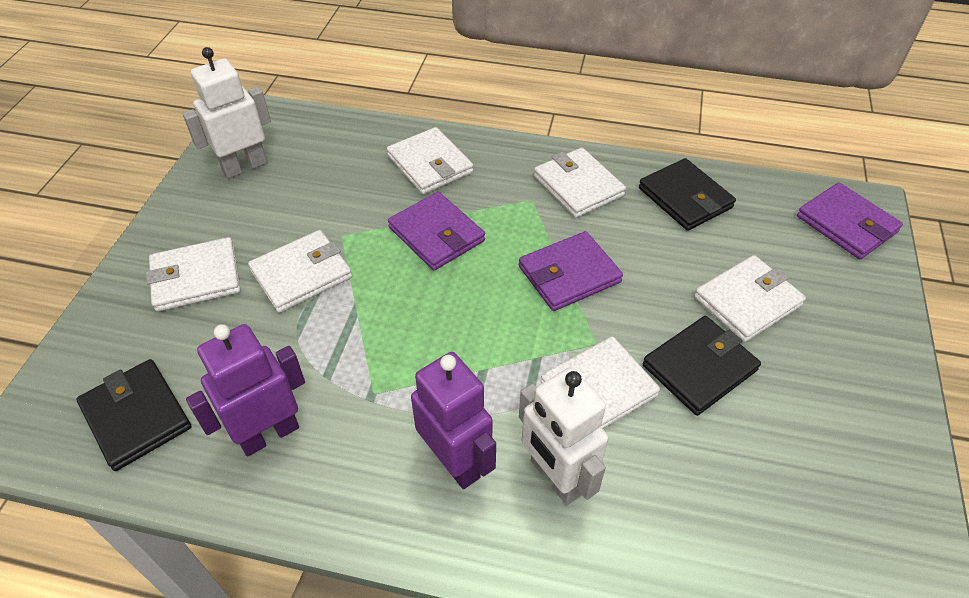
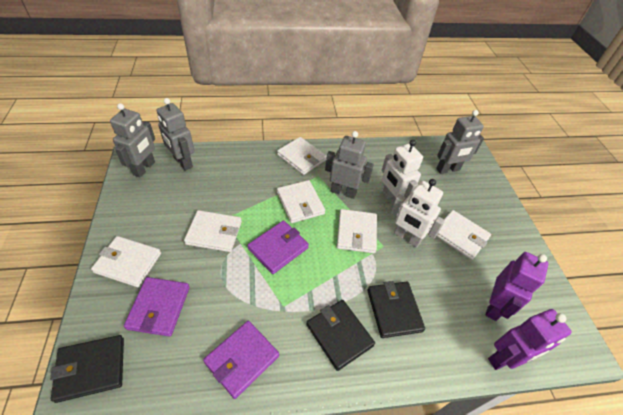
grey robot: 0 -> 4

